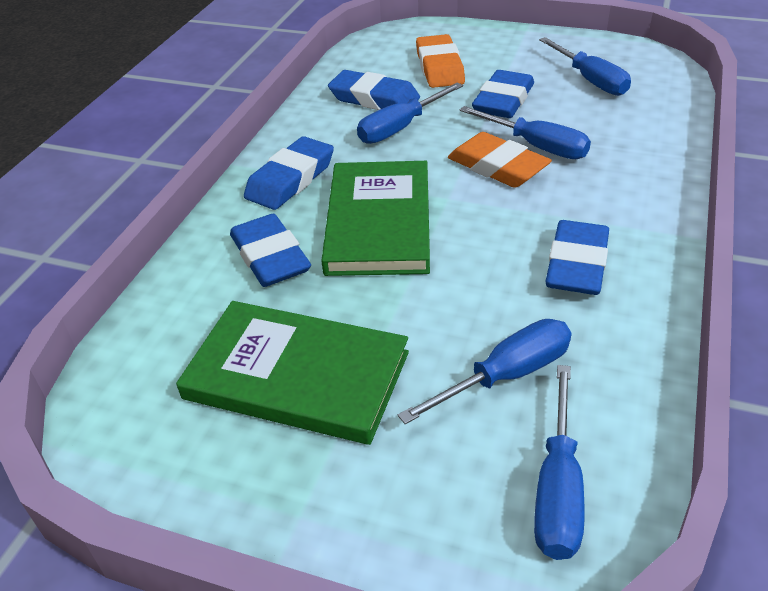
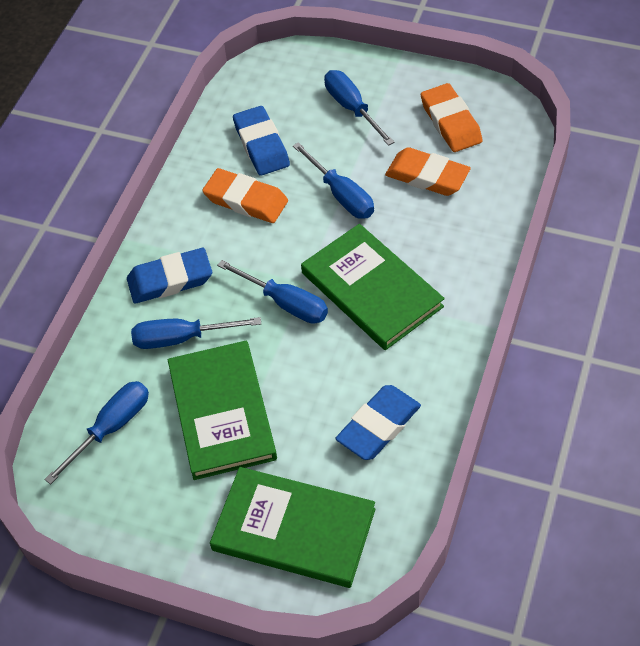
blue eraser: 5 -> 3
green book: 2 -> 3
orange eraser: 2 -> 3

